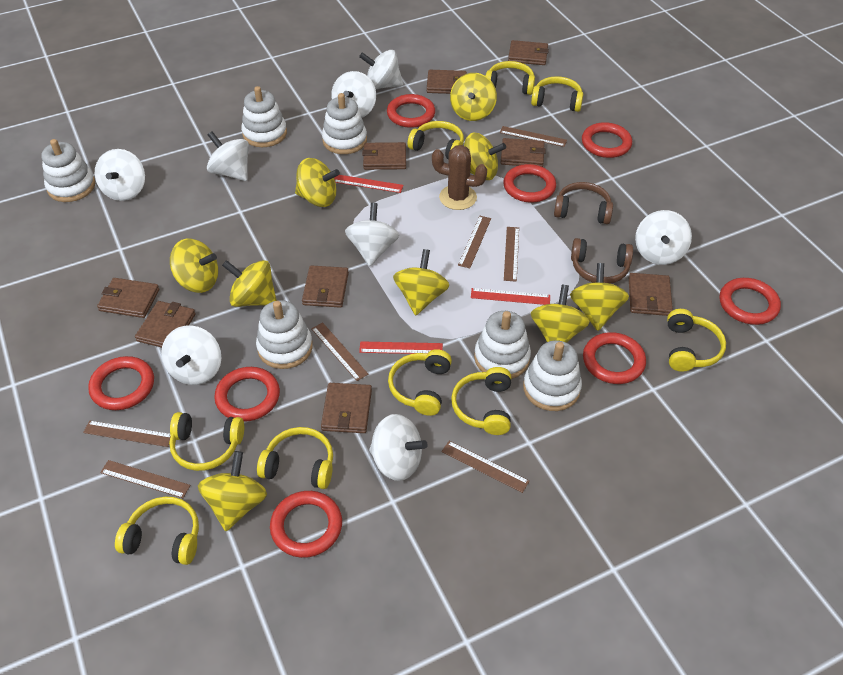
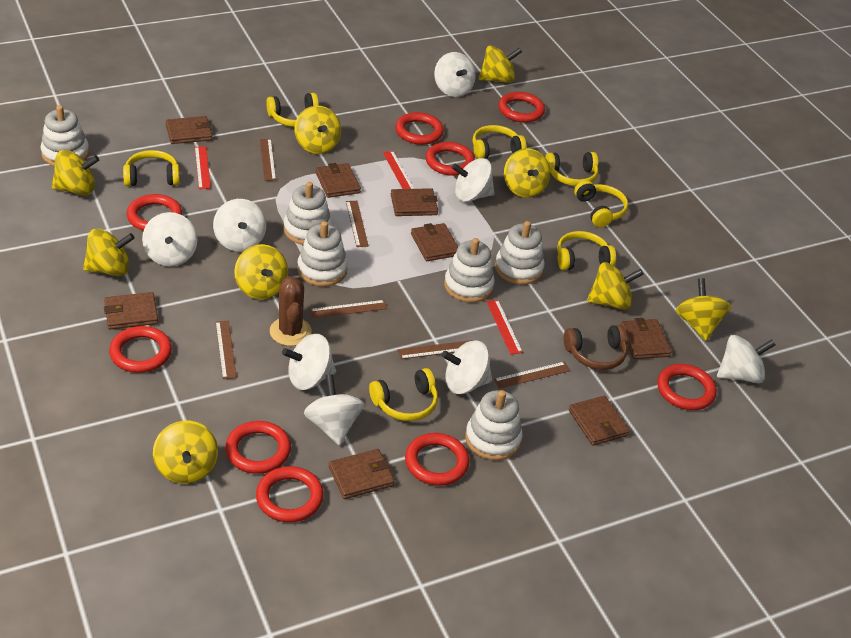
brown headphones: 2 -> 1
brown ruler: 7 -> 6
brown wallet: 9 -> 8
red ring: 8 -> 9
yellow headphones: 9 -> 7

